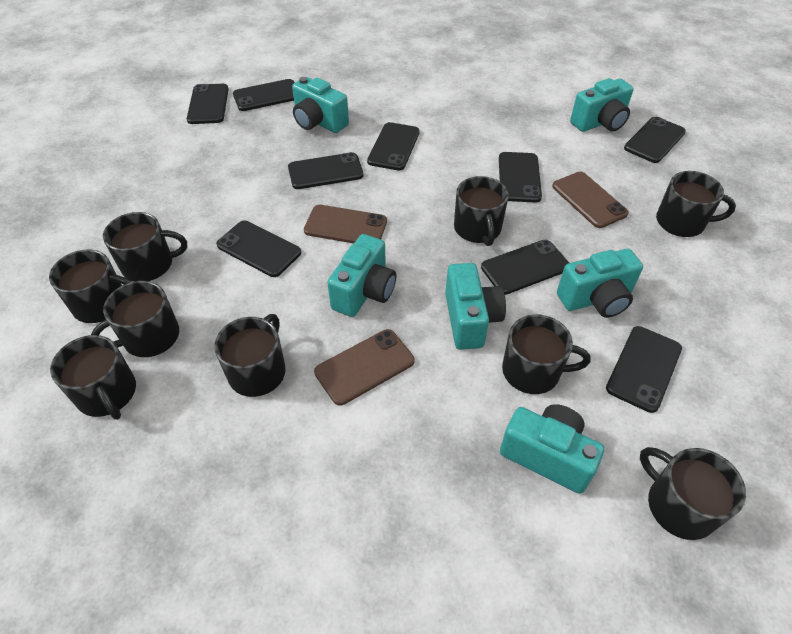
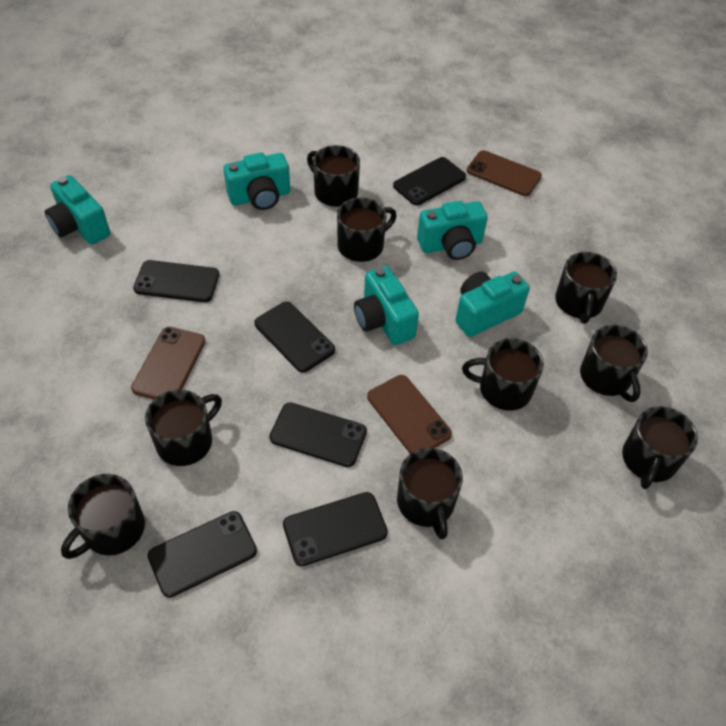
black phone: 9 -> 6
turquoise camera: 6 -> 5

